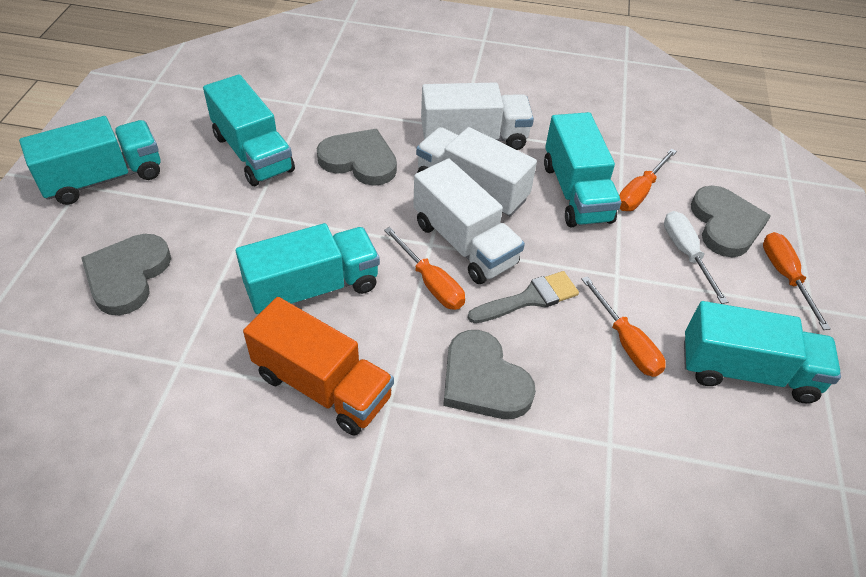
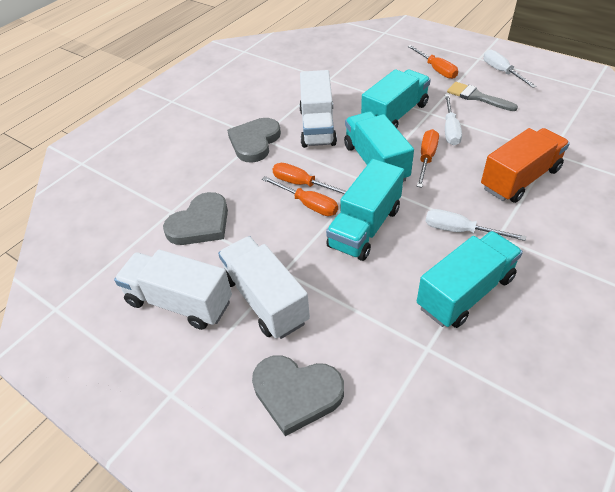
grey heart: 4 -> 3
turquoise truck: 5 -> 4
white screwdriver: 1 -> 3

